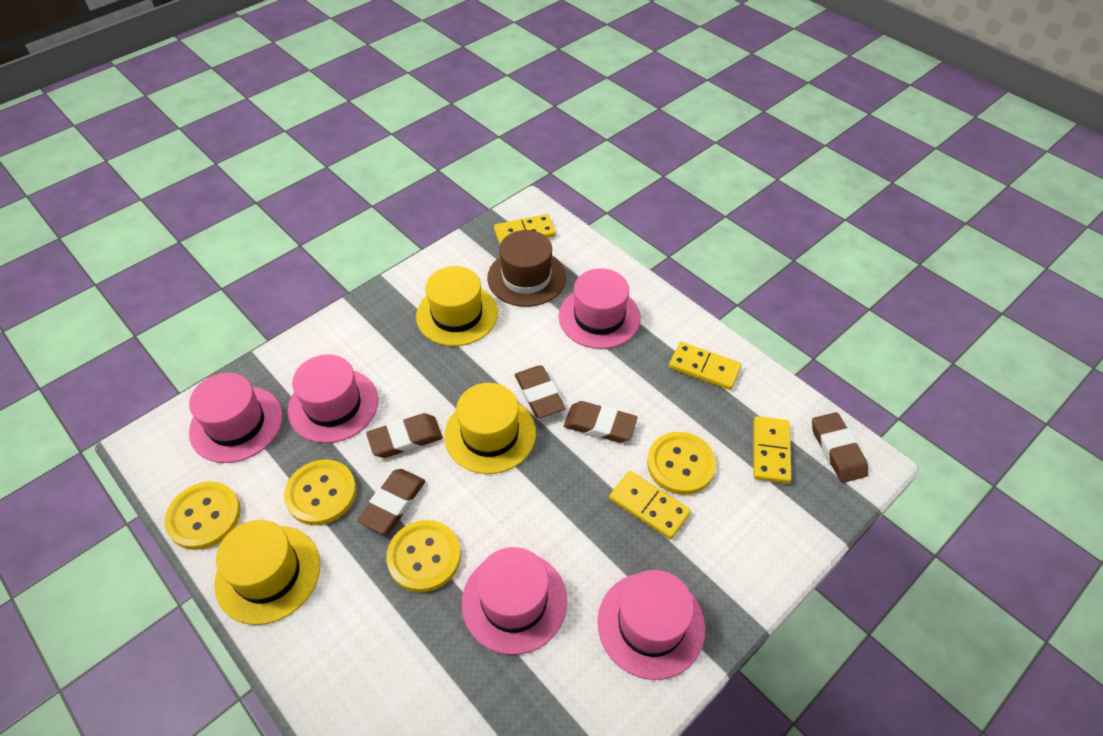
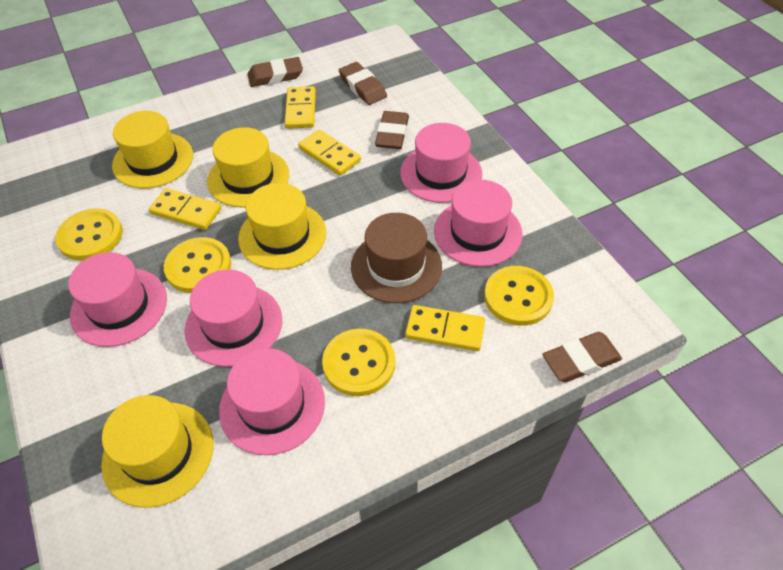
brown eraser: 5 -> 4
yellow hat: 3 -> 4

